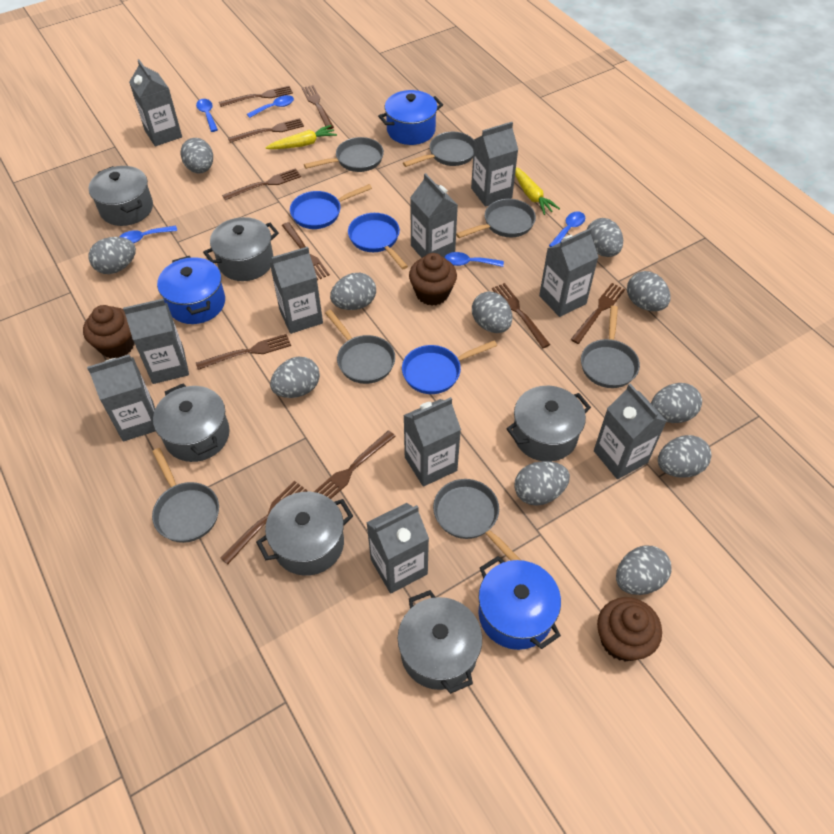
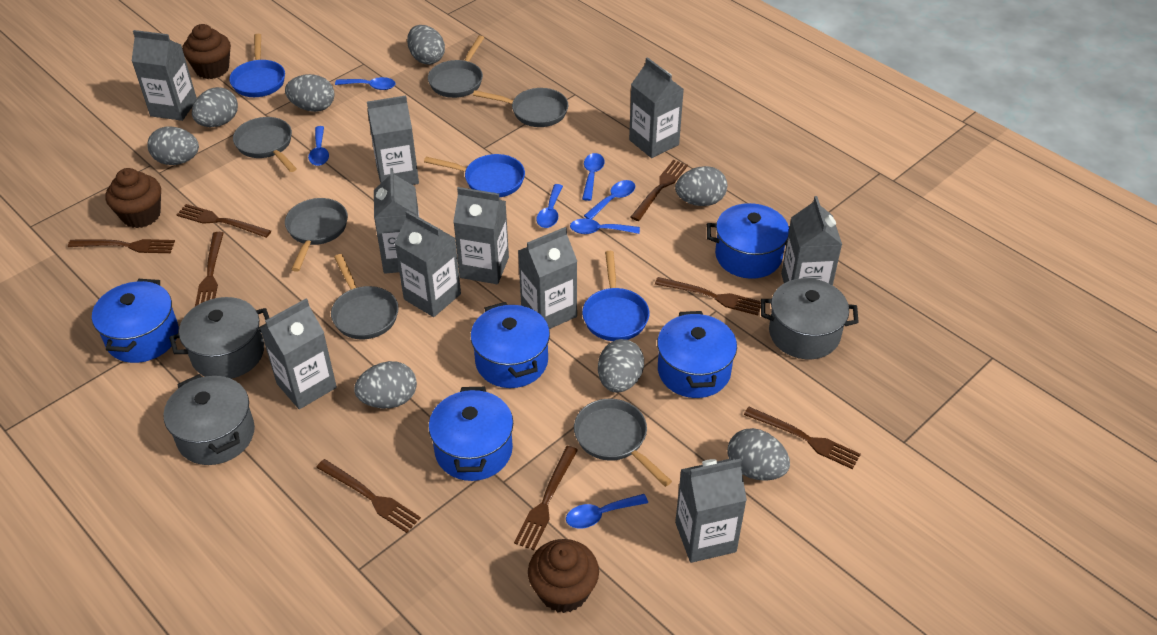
blue pot: 3 -> 5
blue spoon: 5 -> 7
brown fork: 10 -> 8
grey egg: 11 -> 8
grey pan: 7 -> 6
grey pot: 6 -> 3
yellow carrot: 2 -> 0

